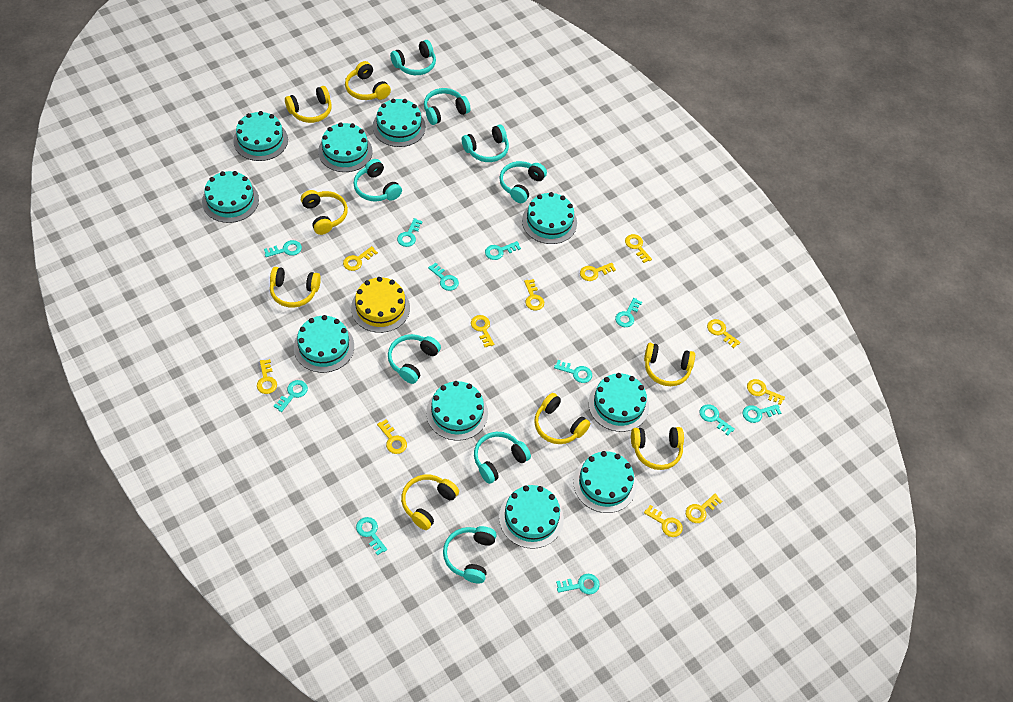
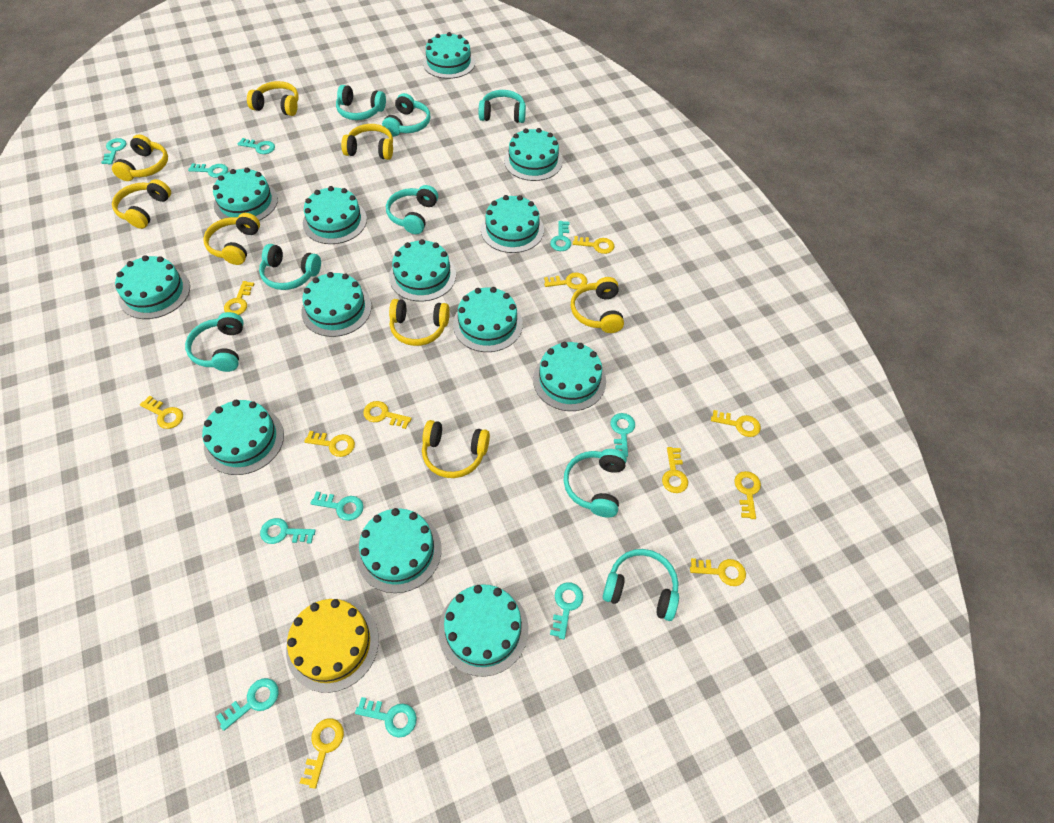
turquoise cake: 10 -> 13
turquoise key: 11 -> 10

